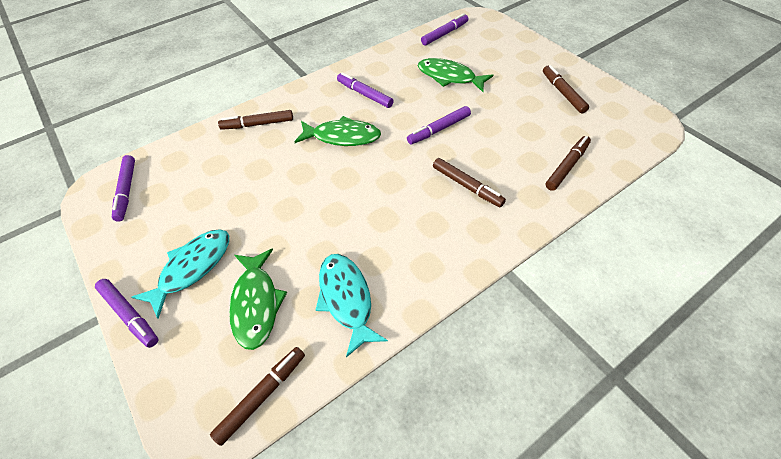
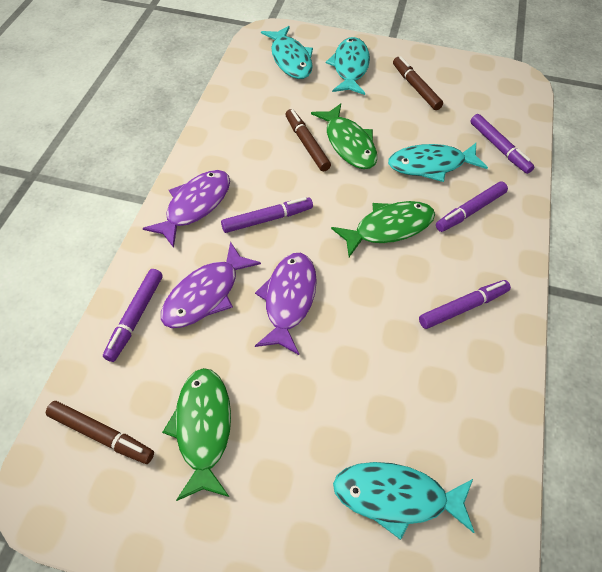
brown marker: 5 -> 3
purple fish: 0 -> 3
turquoise fish: 2 -> 4

